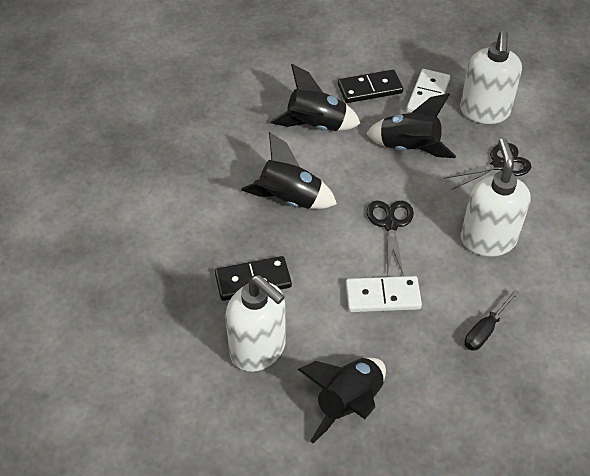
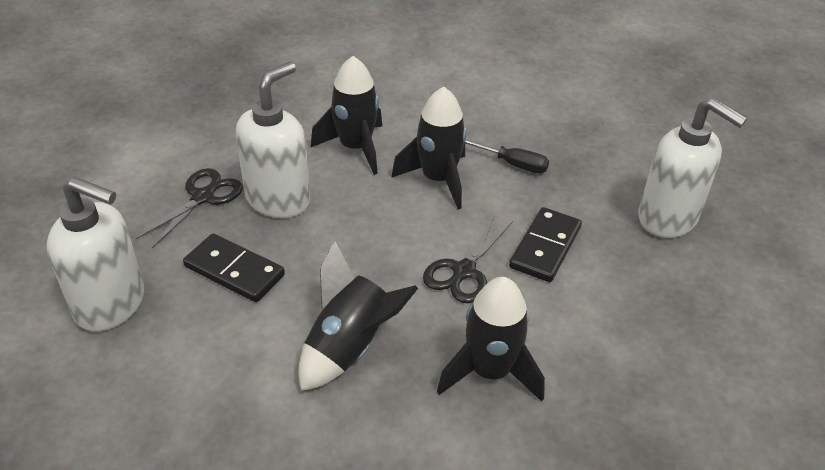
white domino: 2 -> 0

